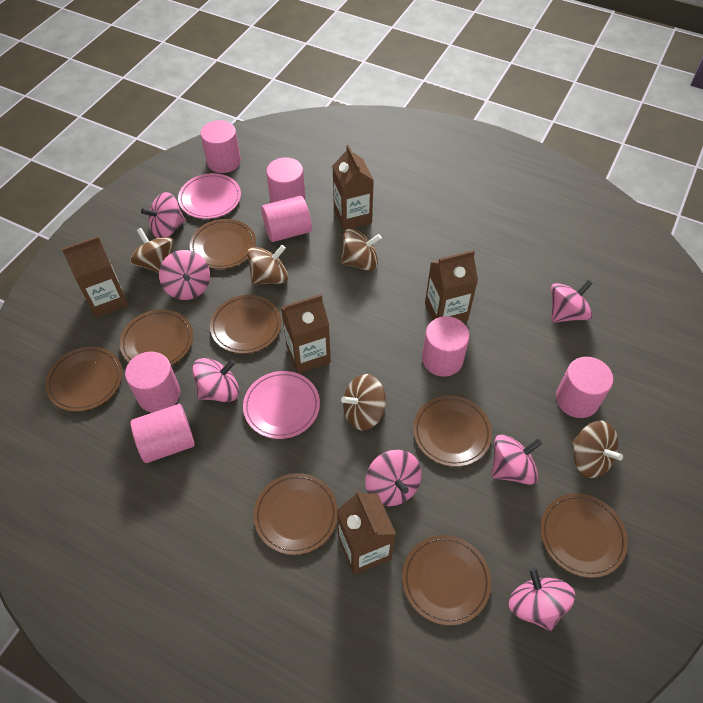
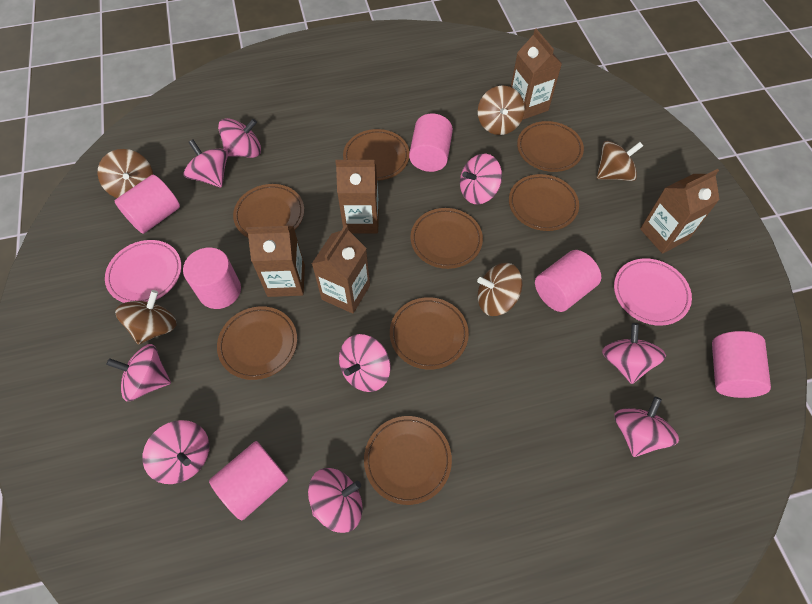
pink cylinder: 7 -> 6
pink spinning top: 7 -> 9

